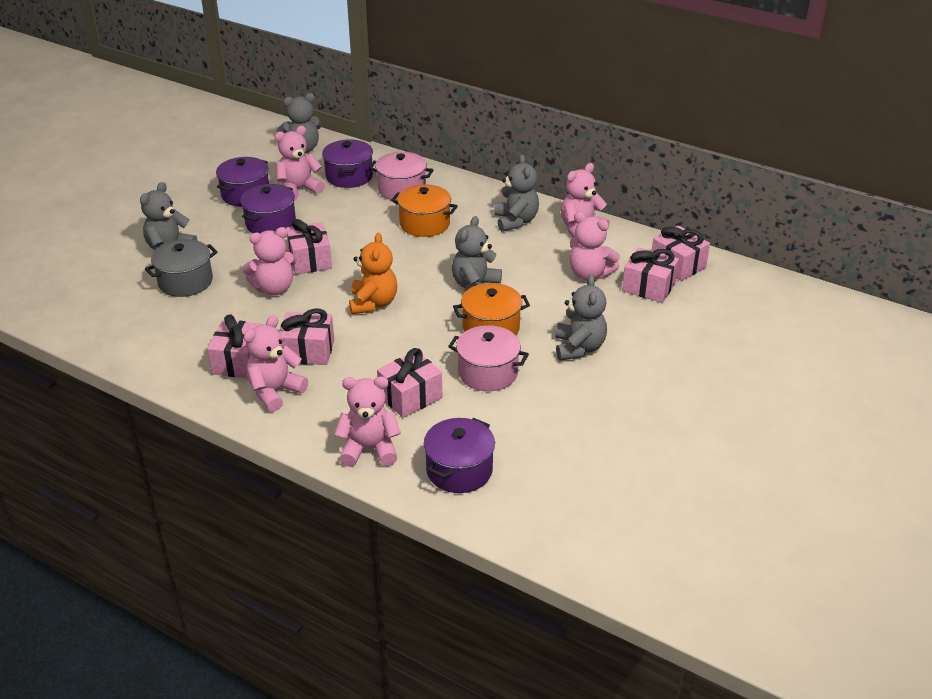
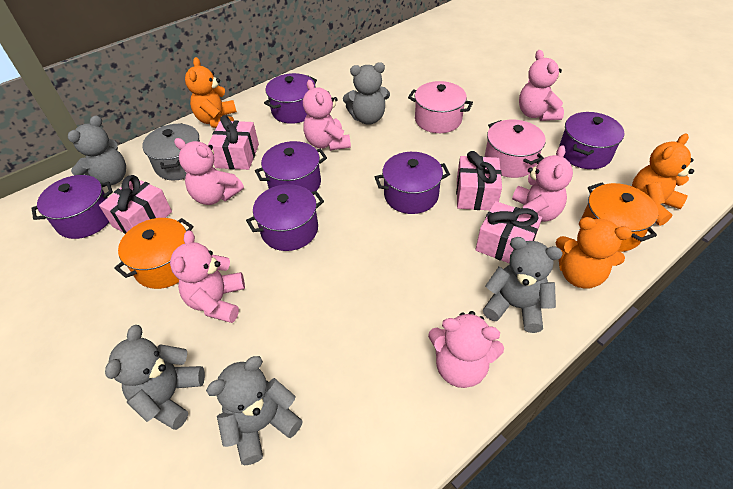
orange teddy bear: 1 -> 3
pink gift: 6 -> 4
purple pot: 4 -> 6

